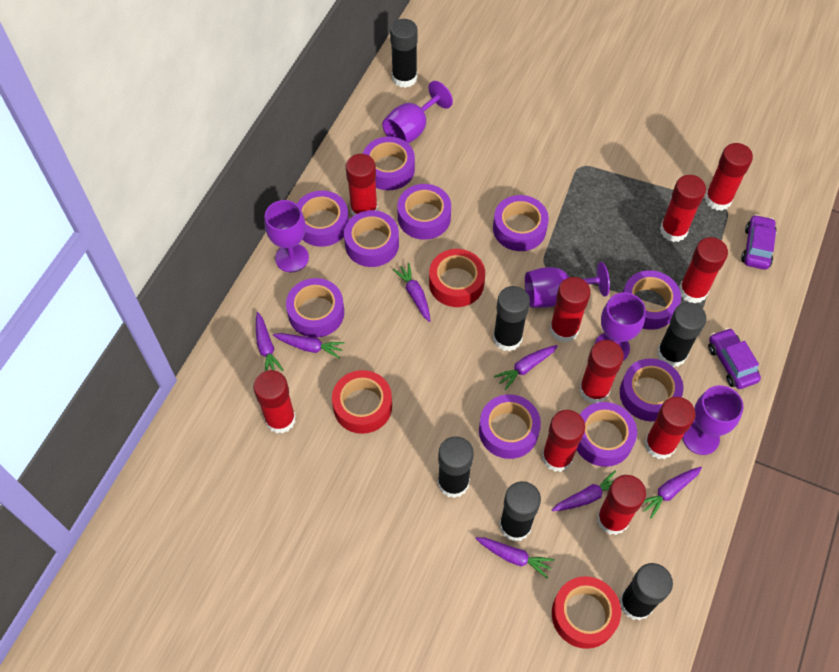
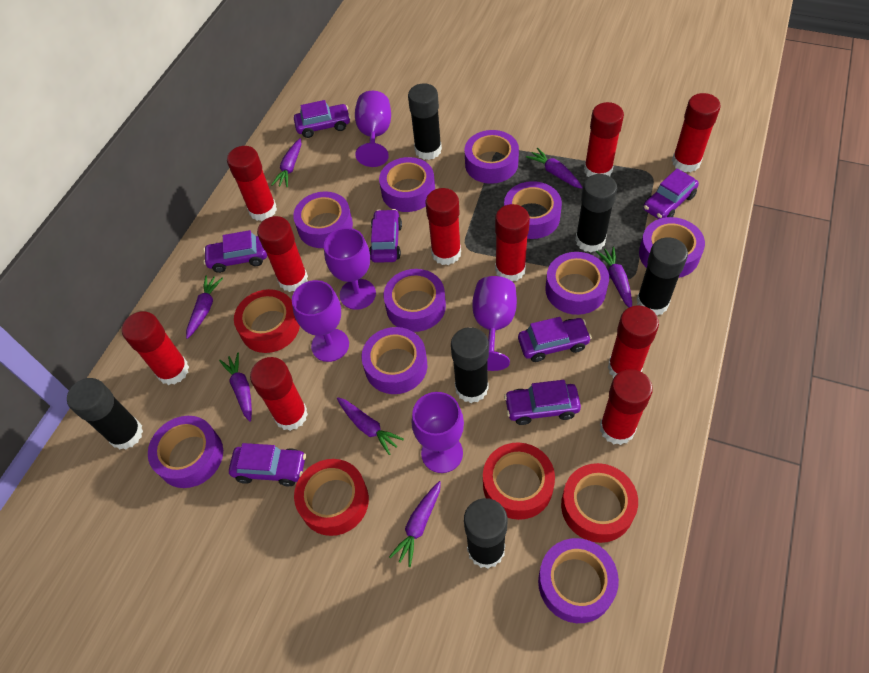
purple car: 2 -> 7
red tape: 3 -> 4

